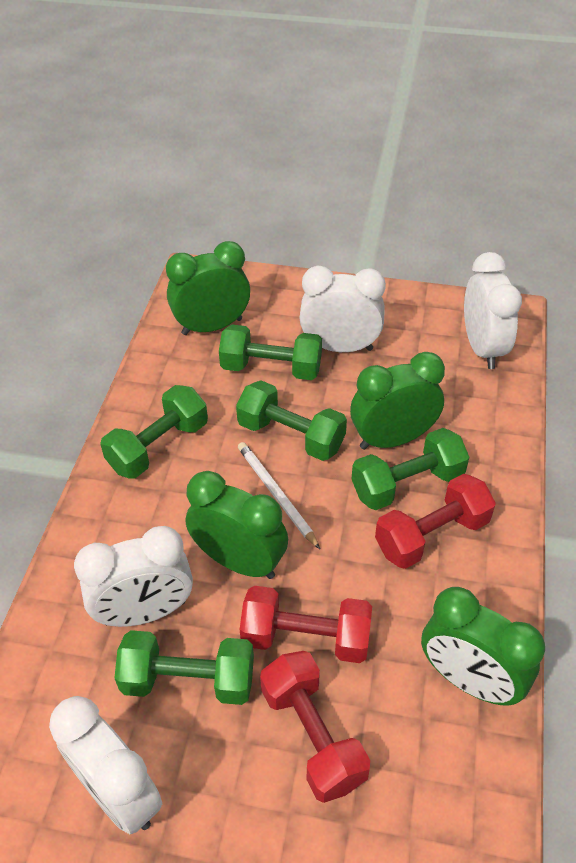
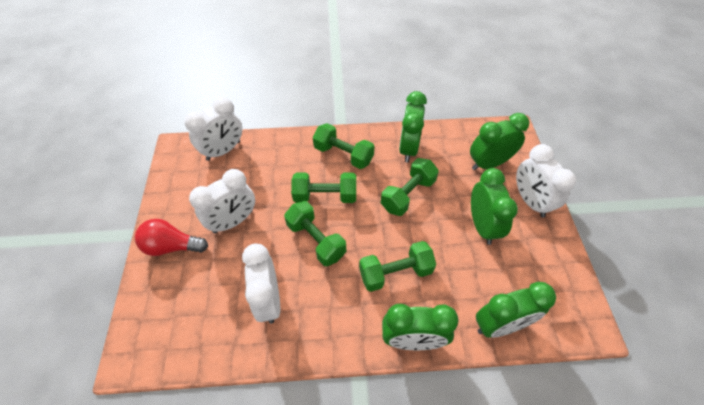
green clock: 4 -> 5
red dumbbell: 3 -> 0
red light bulb: 0 -> 1
white pencil: 1 -> 0

